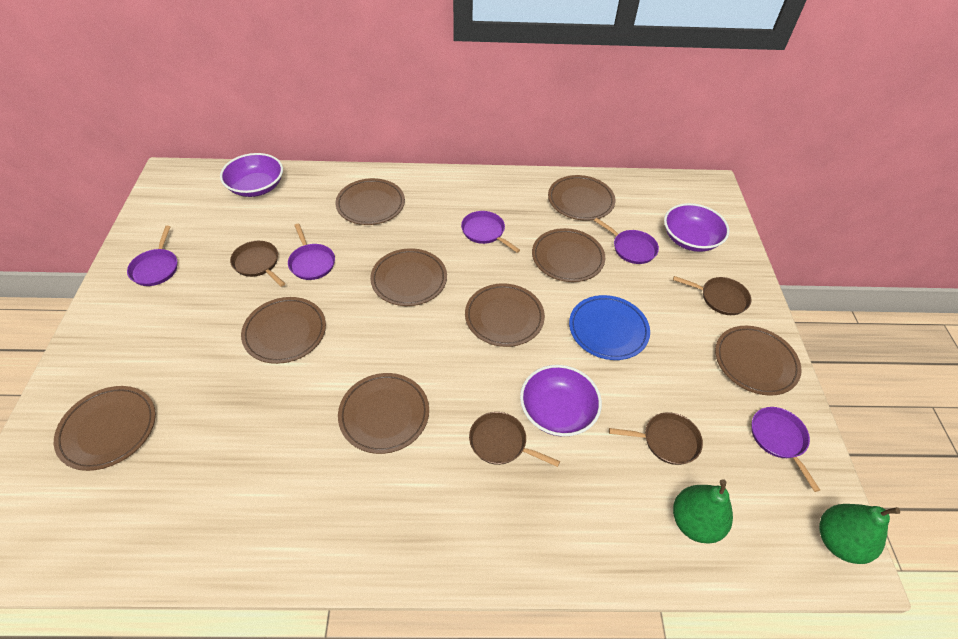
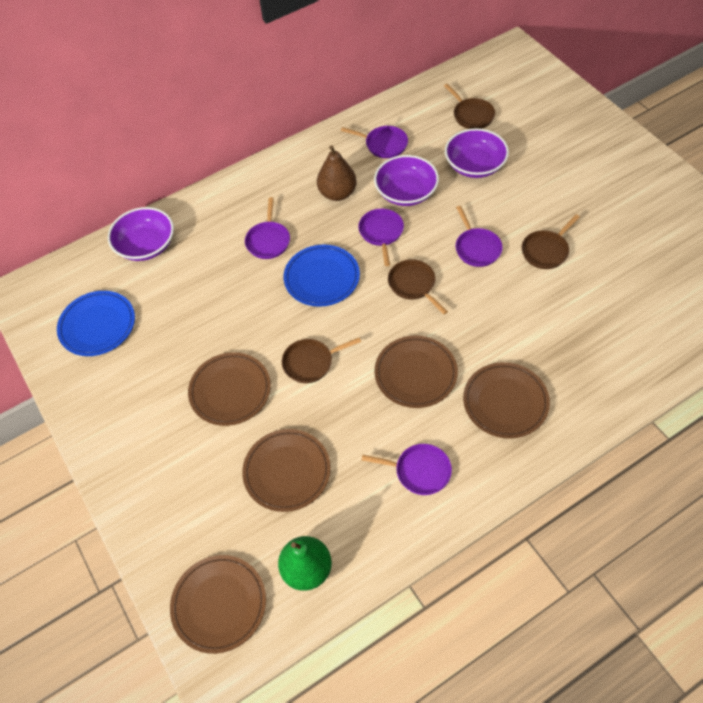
blue plate: 1 -> 2
brown pear: 0 -> 1
brown plate: 9 -> 5
green pear: 2 -> 1

